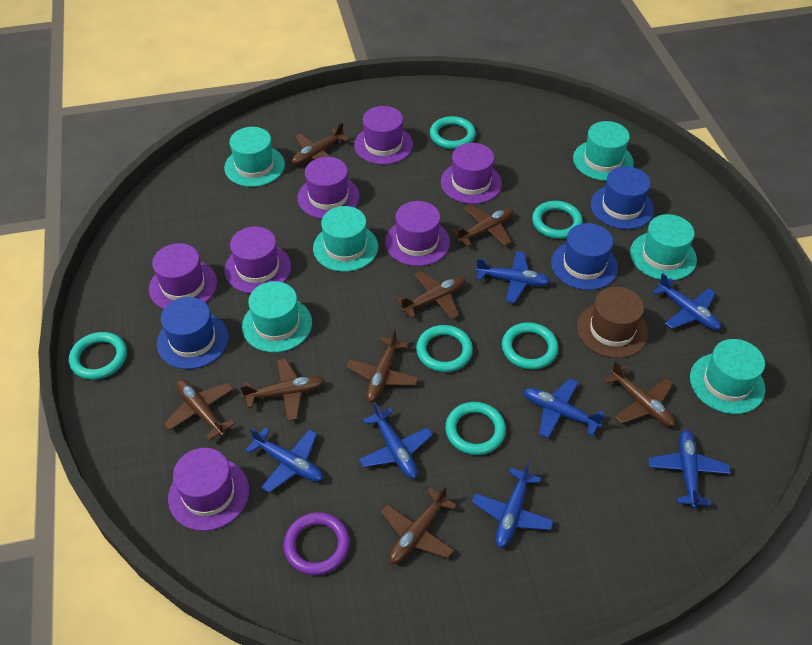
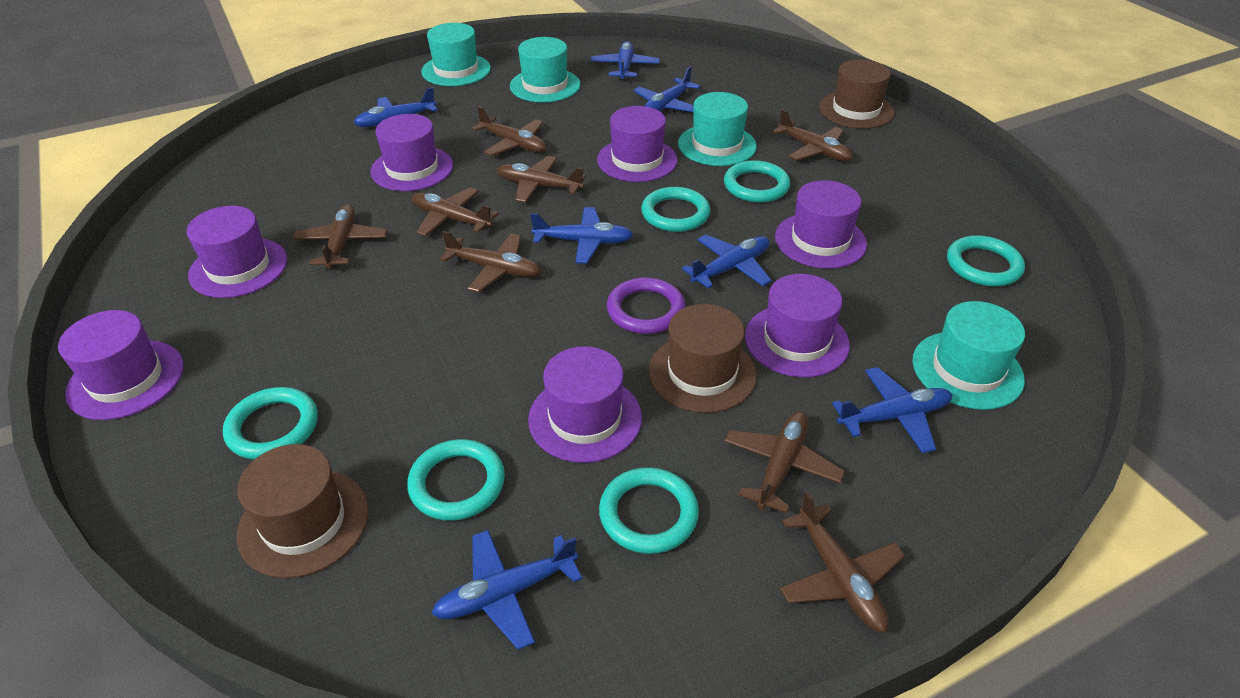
blue hat: 3 -> 0
brown hat: 1 -> 3
turquoise hat: 6 -> 4

